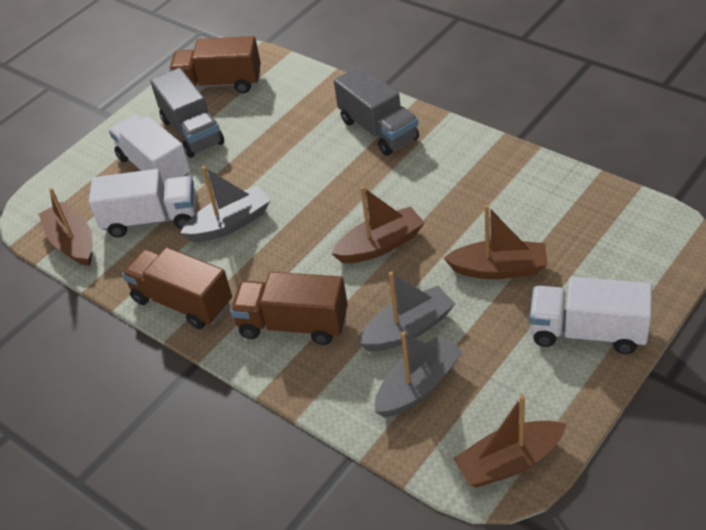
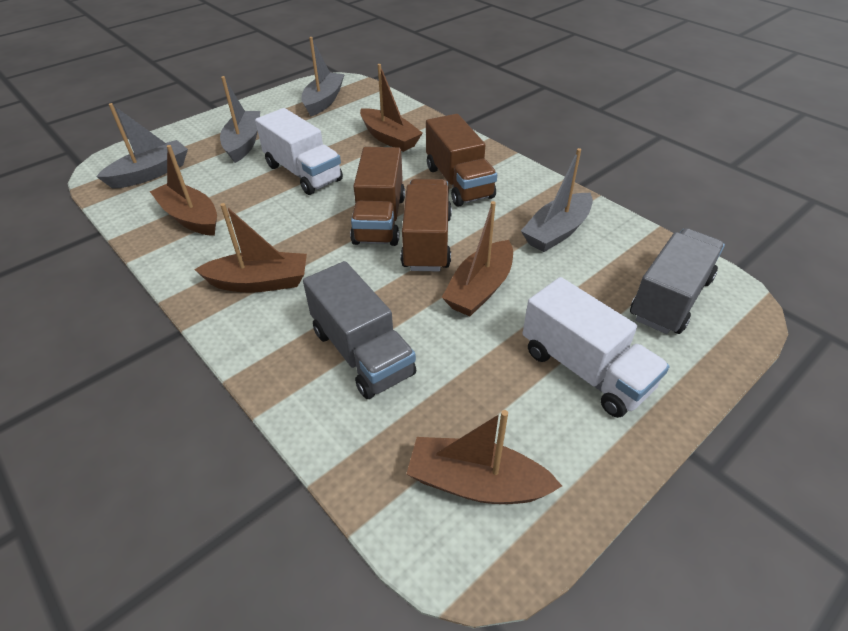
brown boat: 4 -> 5
grey boat: 3 -> 4
white truck: 3 -> 2

